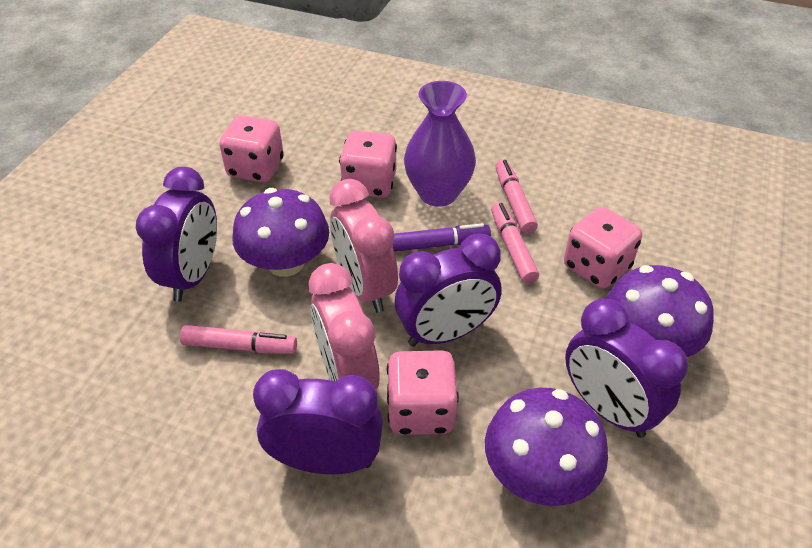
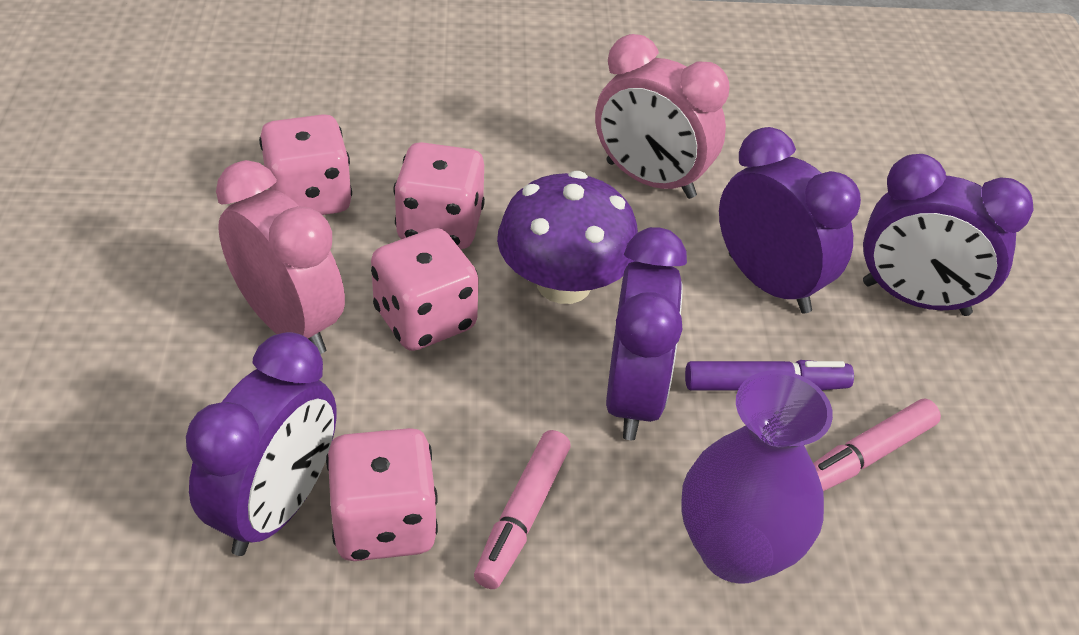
pink marker: 3 -> 2
purple mushroom: 3 -> 1

